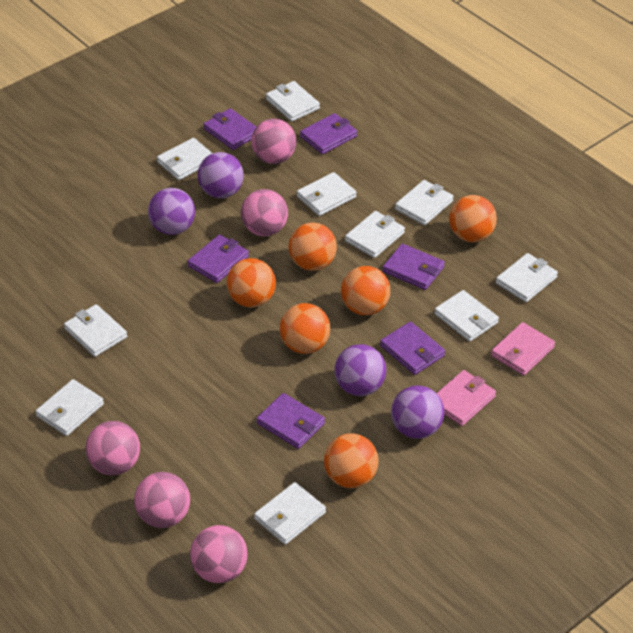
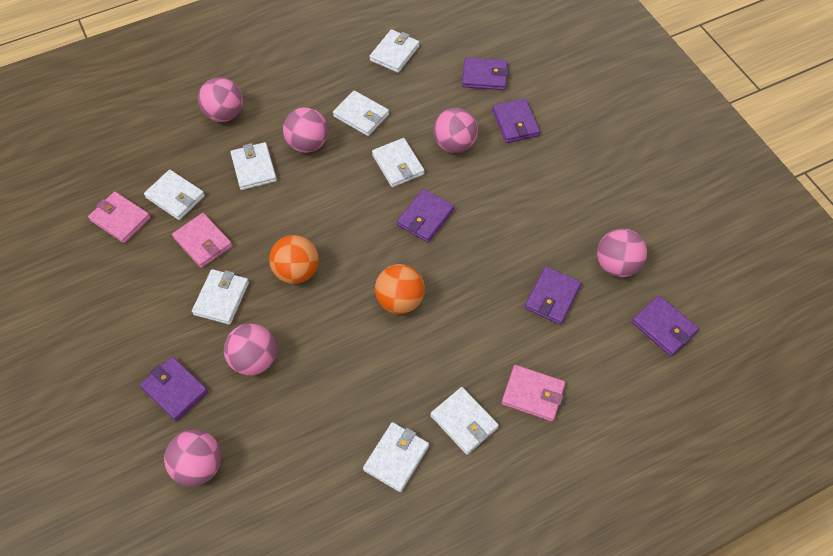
orange ball: 6 -> 2
pink ball: 5 -> 6
pink wallet: 2 -> 3
purple ball: 4 -> 0
white wallet: 10 -> 8

